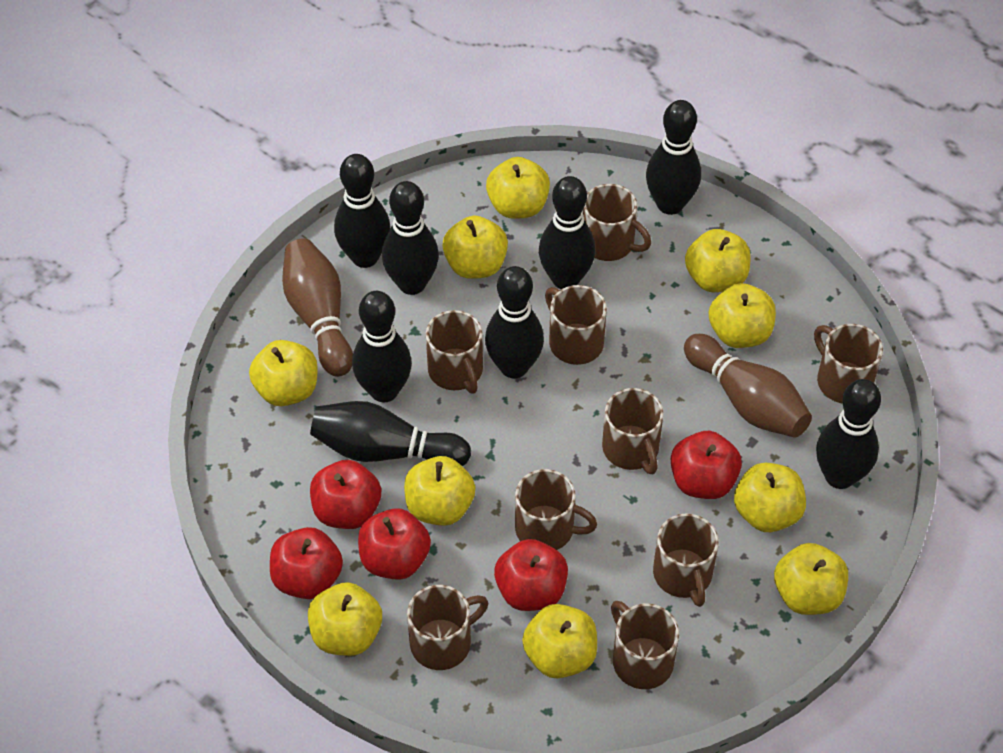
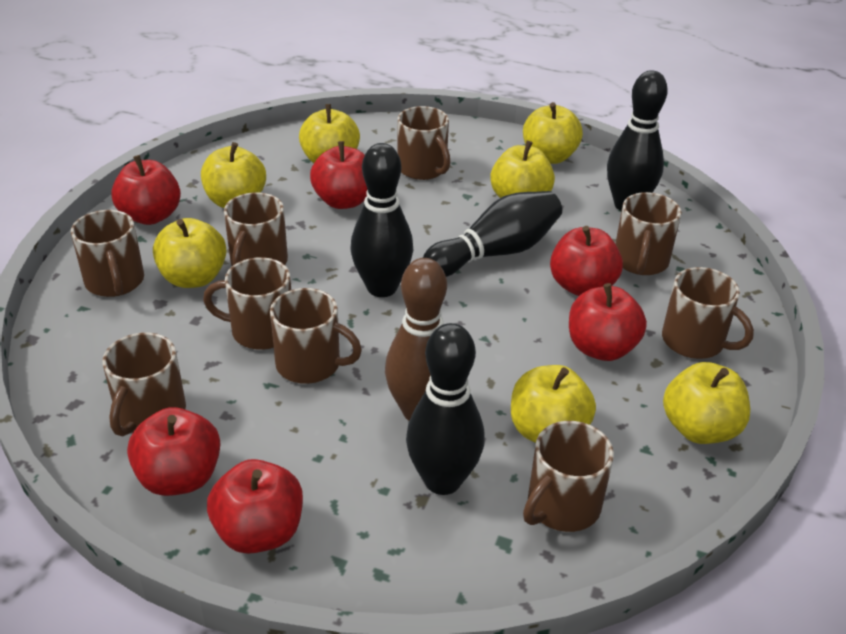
black bowling pin: 8 -> 4
brown bowling pin: 2 -> 1
red apple: 5 -> 6
yellow apple: 10 -> 7

